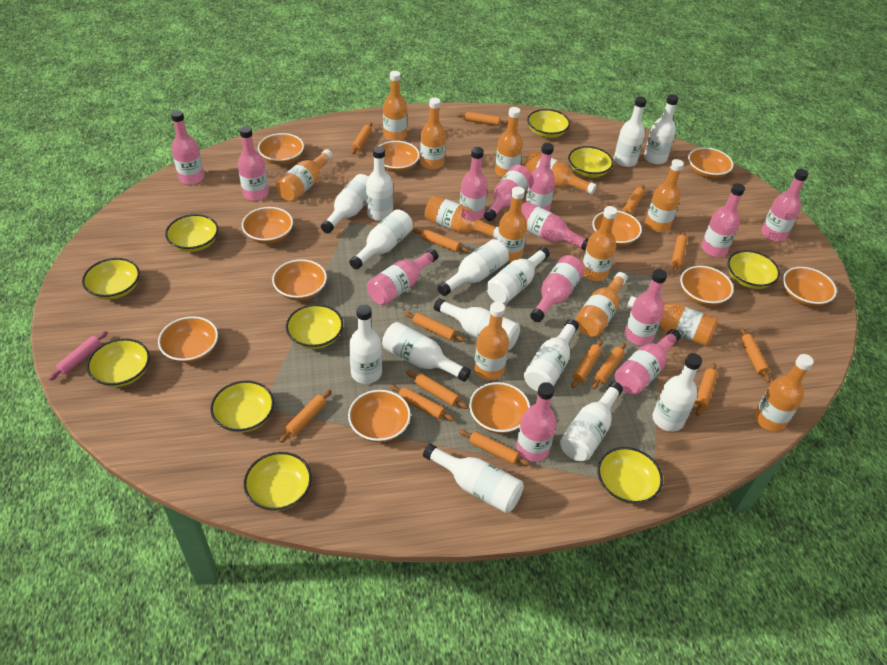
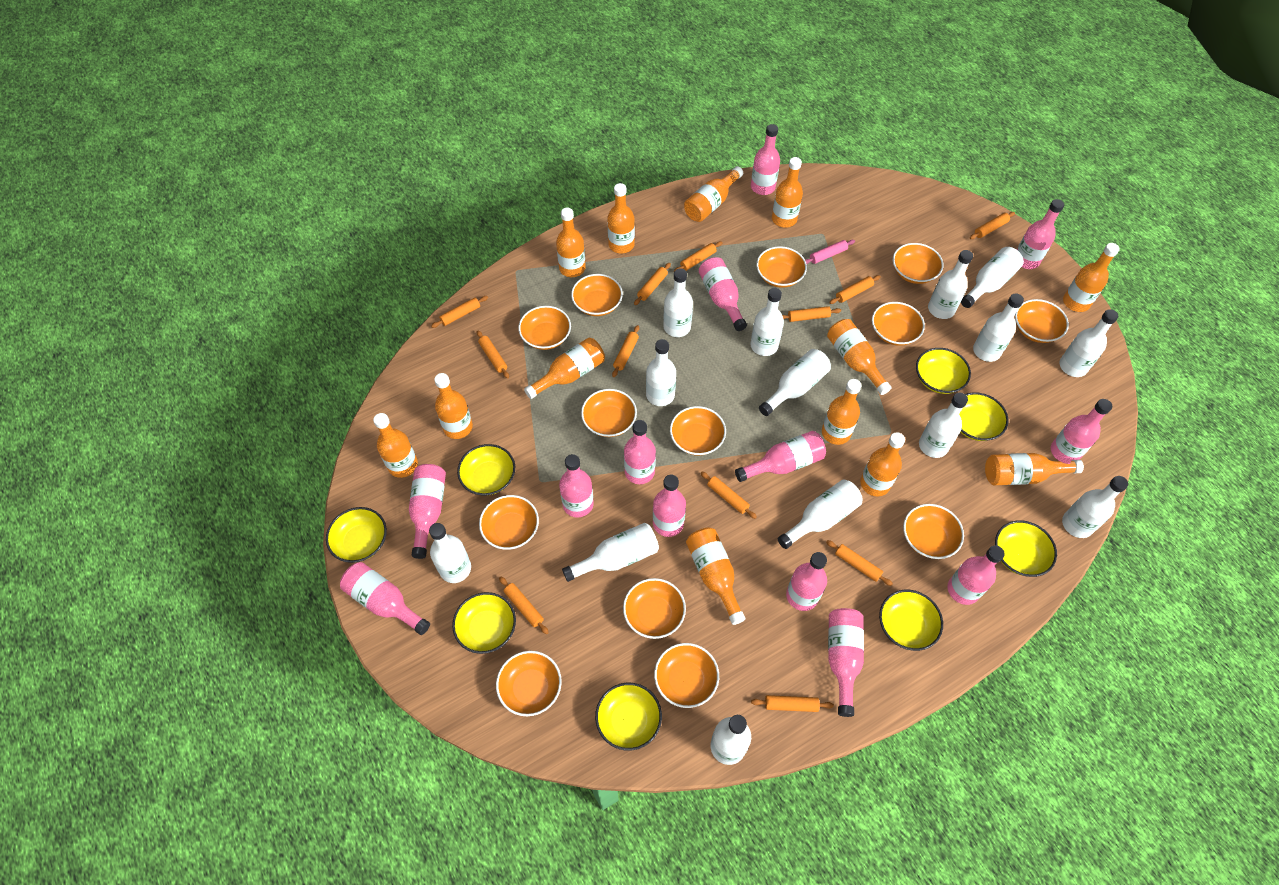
orange bowl: 11 -> 13
orange rolling pin: 14 -> 12
yellow bowl: 10 -> 8

